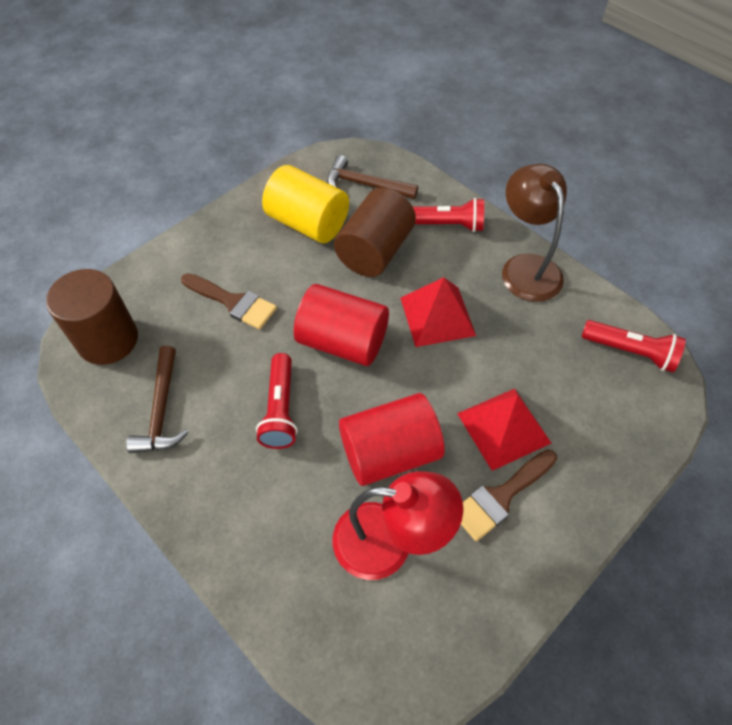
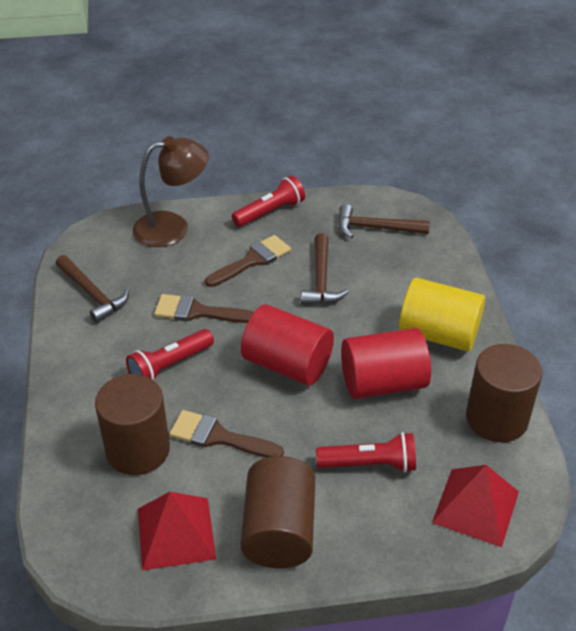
brown brush: 2 -> 3
brown cylinder: 2 -> 3
brown hammer: 2 -> 3
red lamp: 1 -> 0

